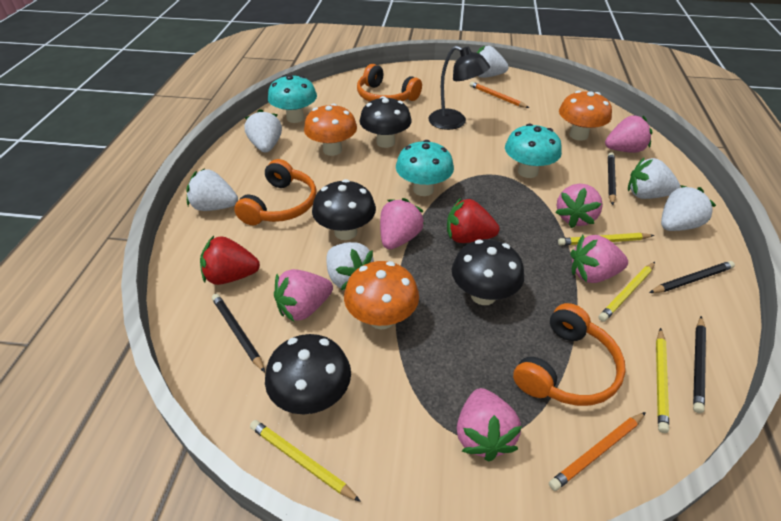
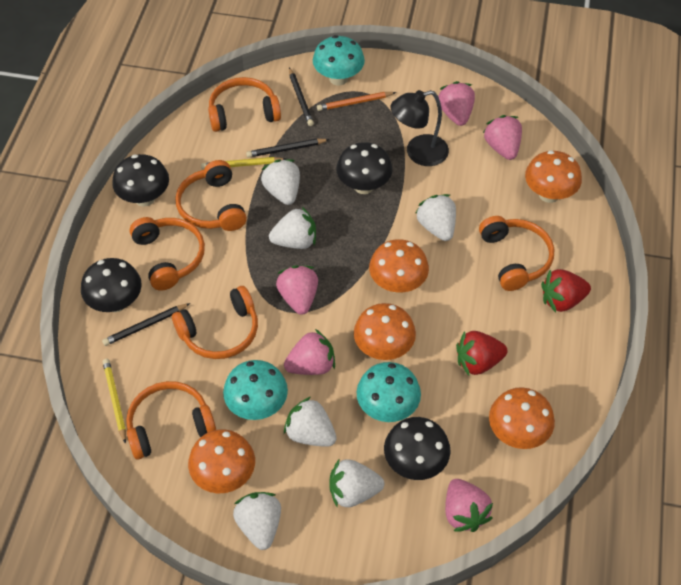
black pencil: 4 -> 3
orange headphones: 3 -> 6
orange mushroom: 3 -> 5
orange pencil: 2 -> 1
pink strawberry: 6 -> 5
yellow pencil: 4 -> 2

